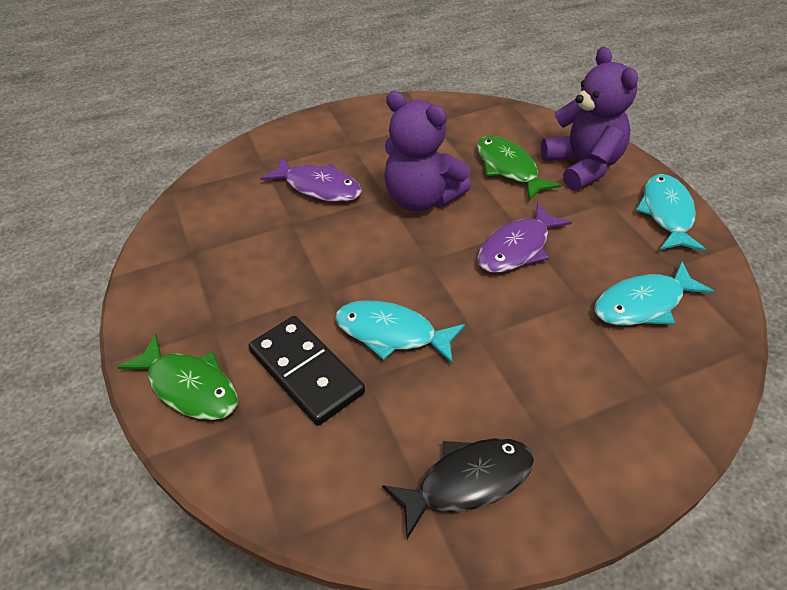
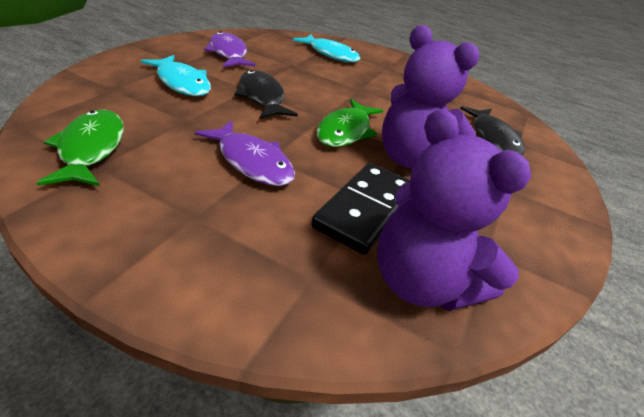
black fish: 1 -> 2
turquoise fish: 3 -> 2

